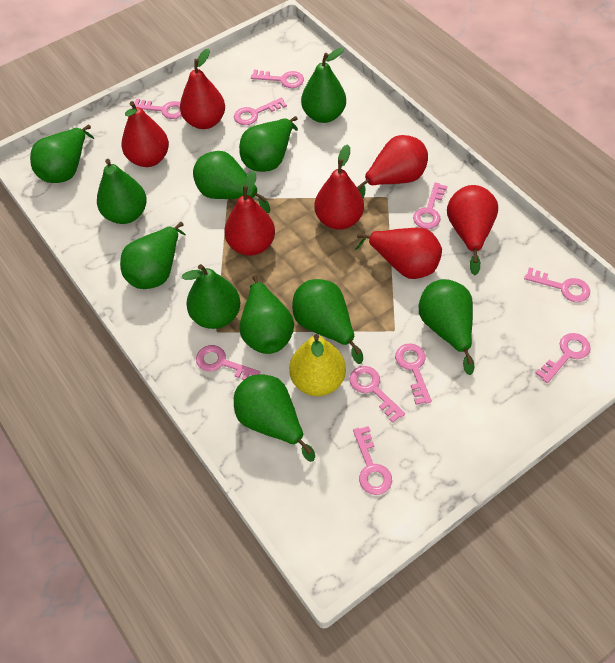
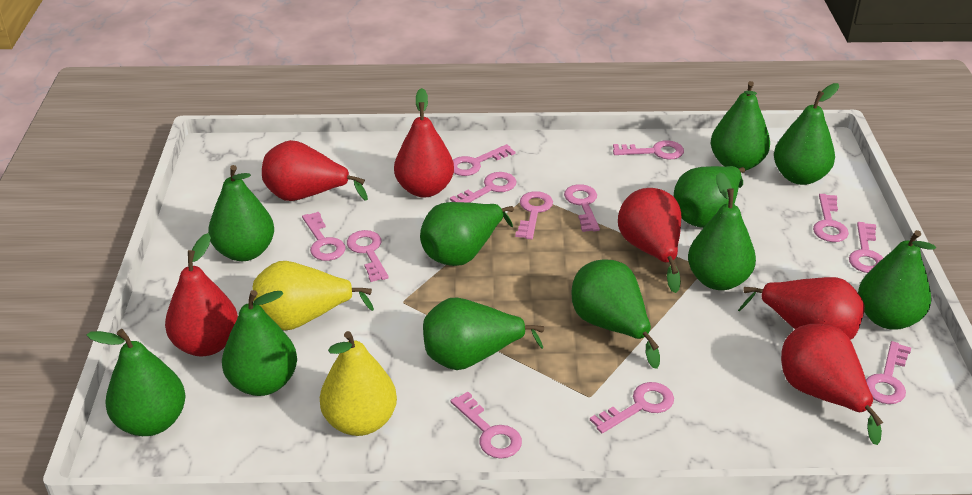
pink key: 10 -> 12
red pear: 7 -> 6
yellow pear: 1 -> 2

